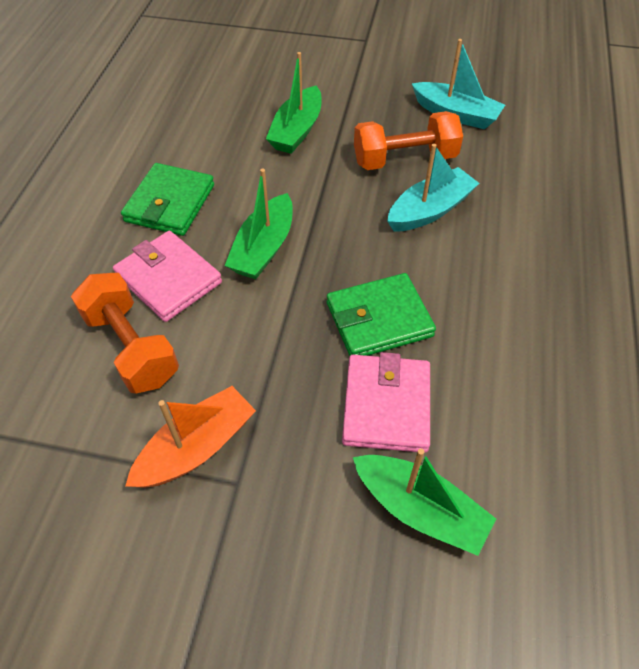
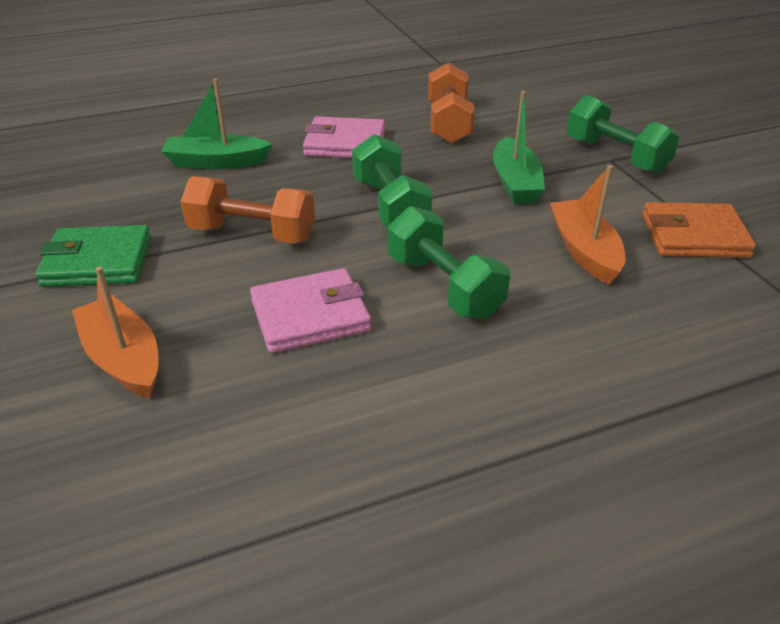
green boat: 3 -> 2
green dumbbell: 0 -> 3
green wallet: 2 -> 1
orange boat: 1 -> 2
orange wallet: 0 -> 1
turquoise boat: 2 -> 0

